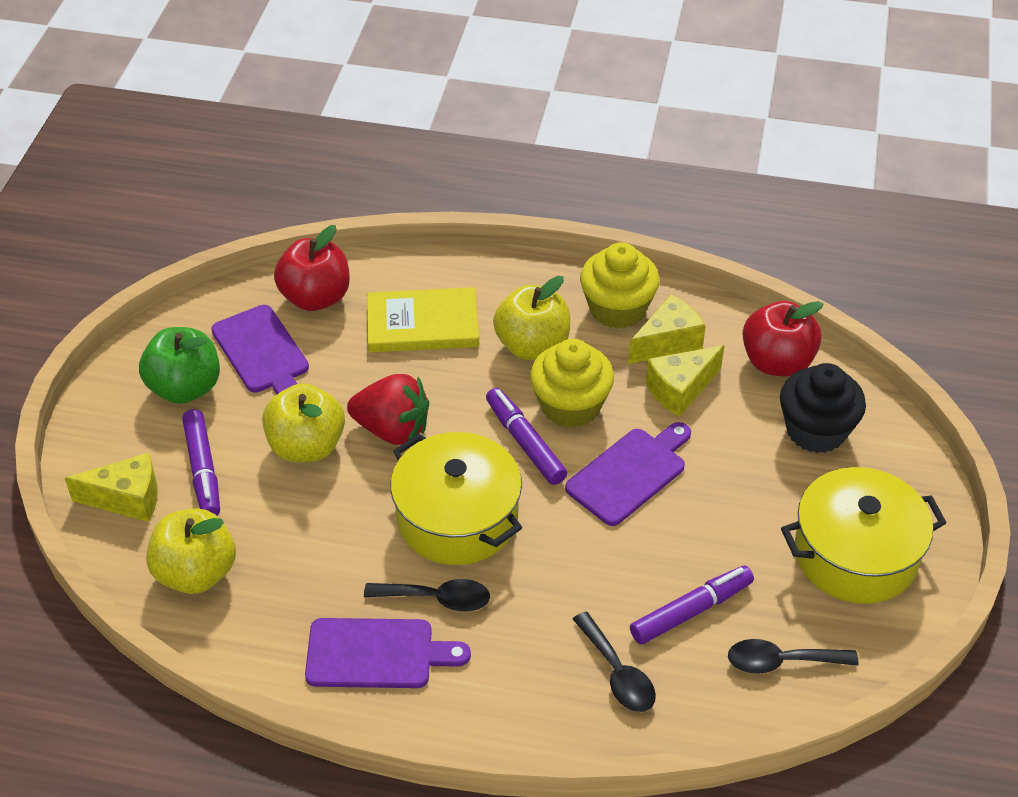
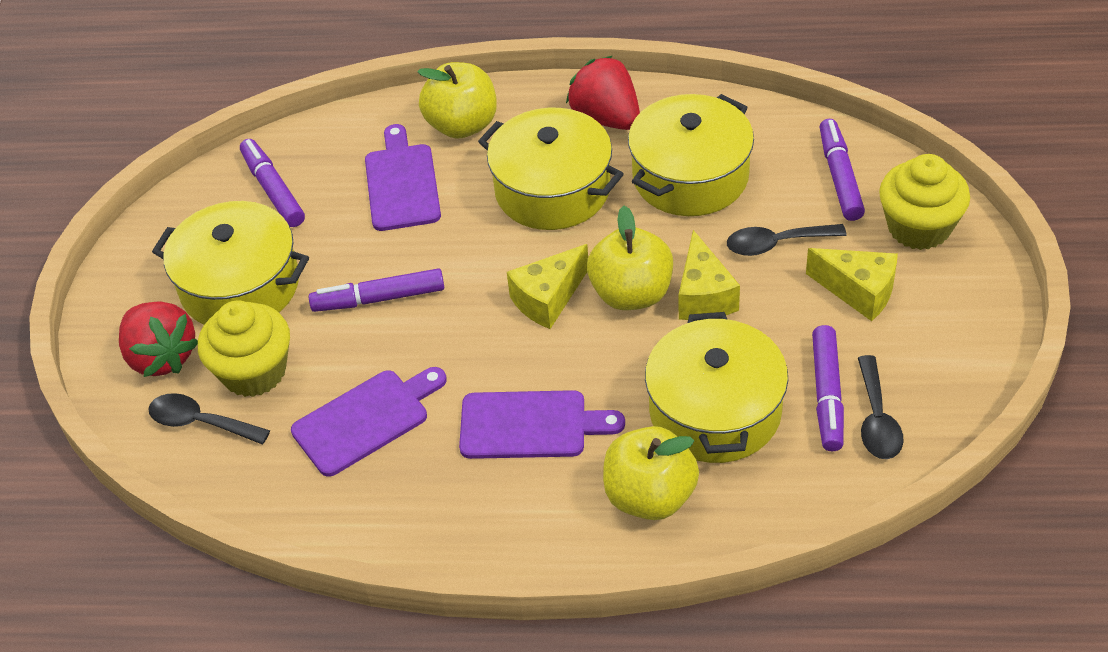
black cupcake: 1 -> 0
green apple: 1 -> 0
purple marker: 3 -> 4
red apple: 2 -> 0
red strawberry: 1 -> 2
yellow book: 1 -> 0
yellow pot: 2 -> 4

